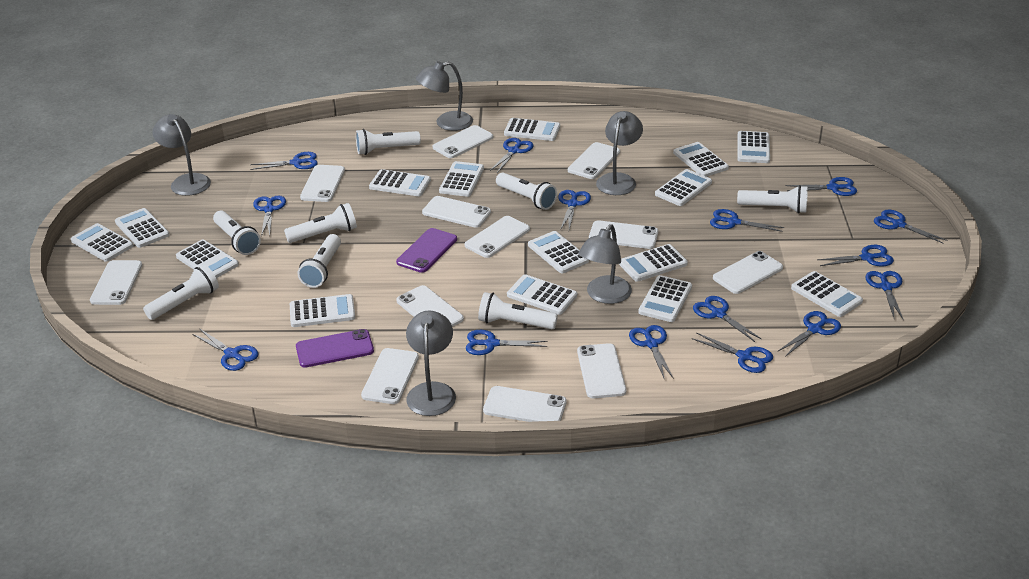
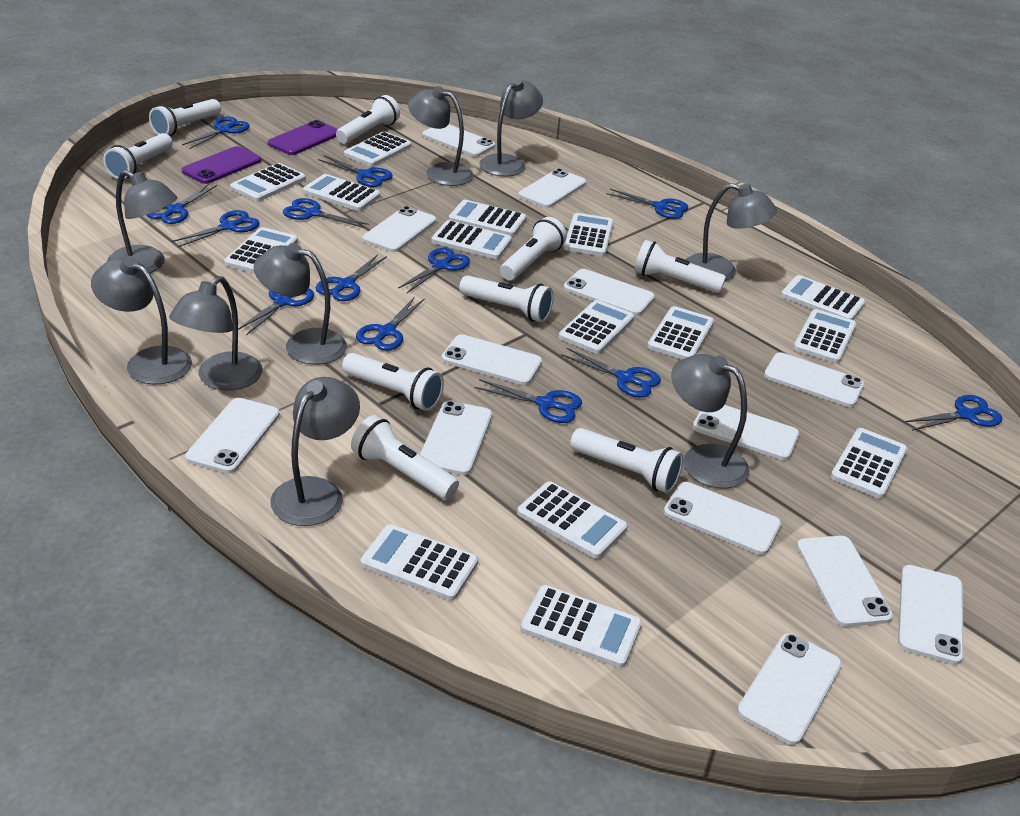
blue scissors: 15 -> 13
grey lamp: 5 -> 9
white flashlight: 8 -> 9
white phone: 12 -> 13

